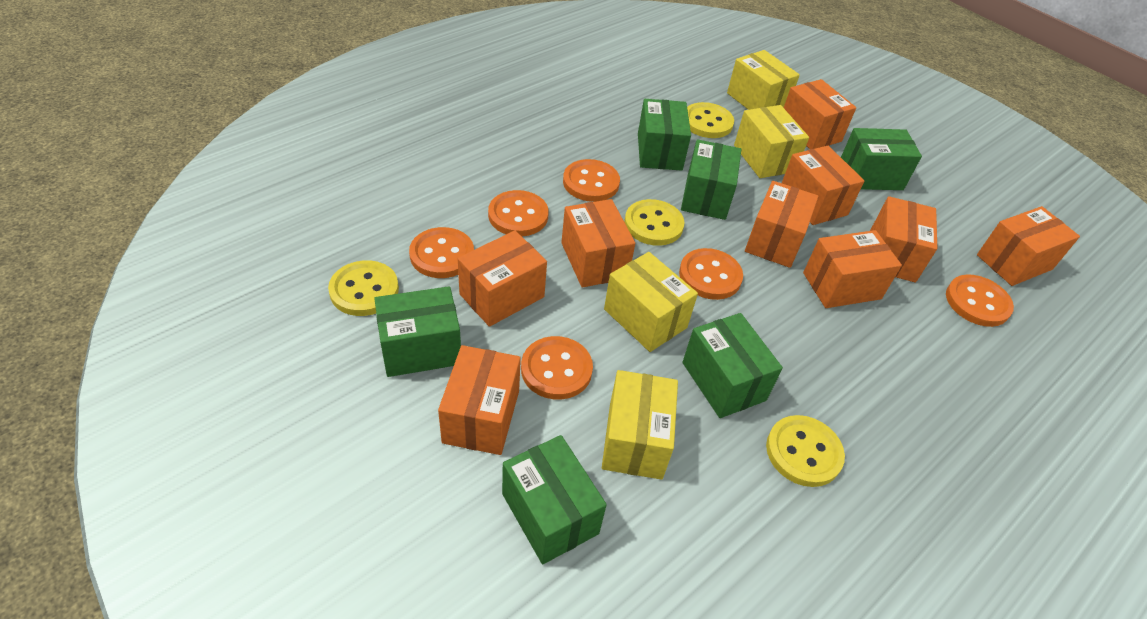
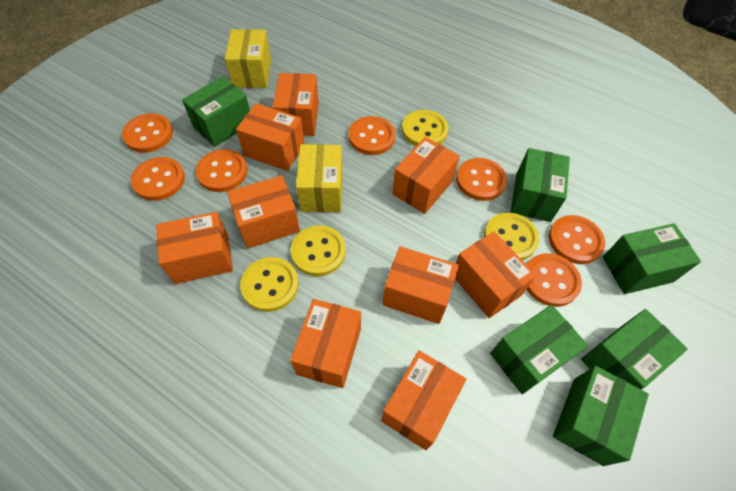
orange button: 6 -> 7
yellow box: 4 -> 2

